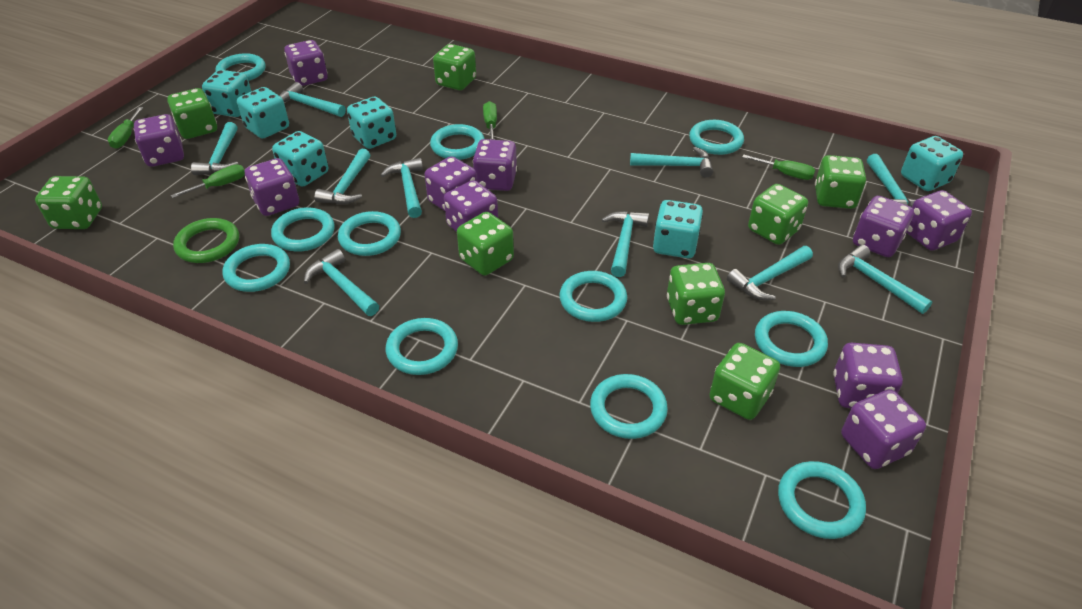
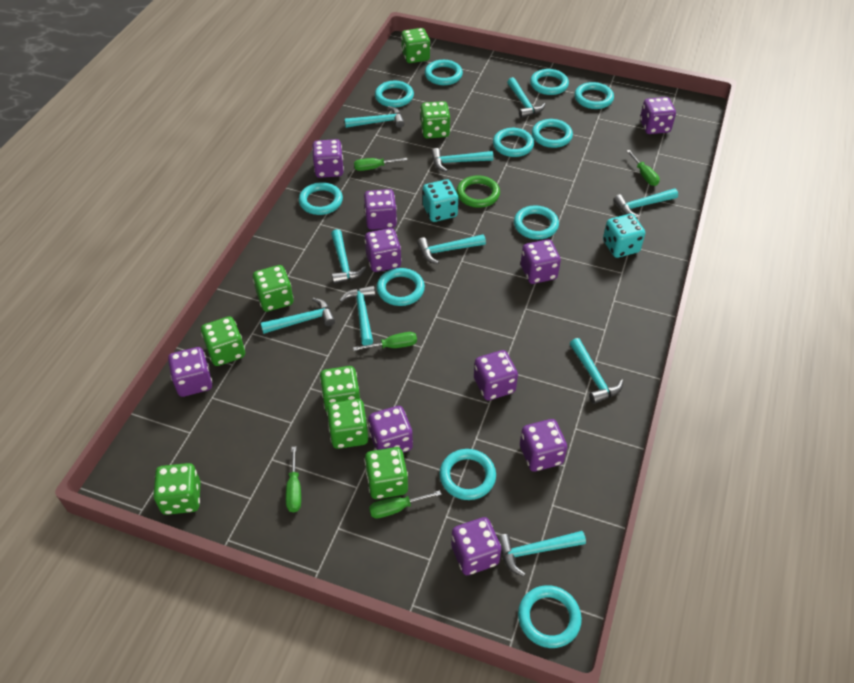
green screwdriver: 4 -> 5
turquoise dice: 6 -> 2

